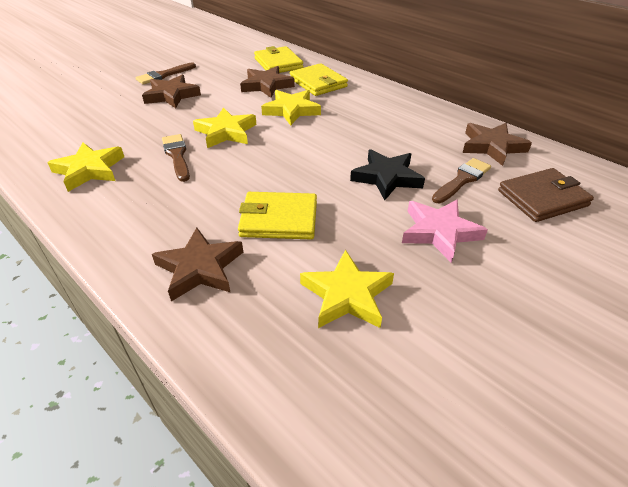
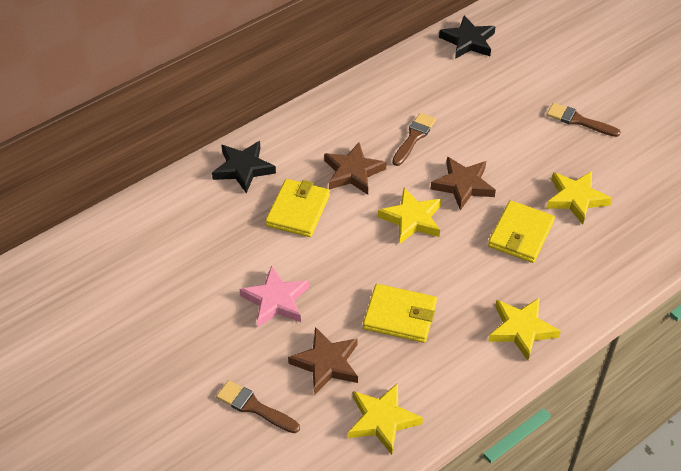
black star: 1 -> 2
brown star: 4 -> 3
brown wallet: 1 -> 0

